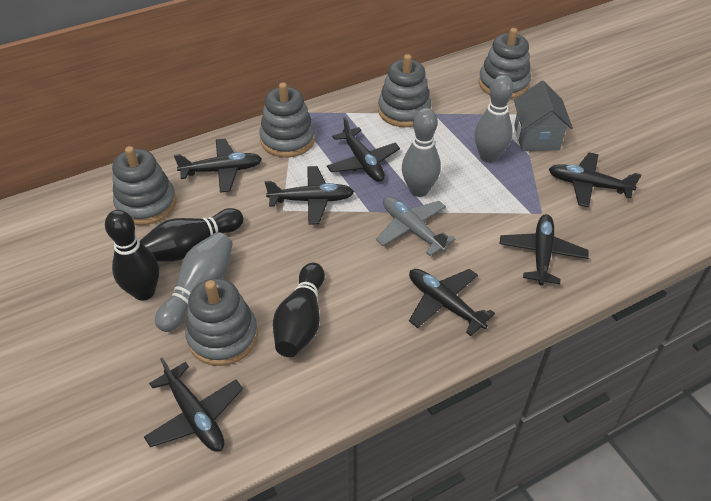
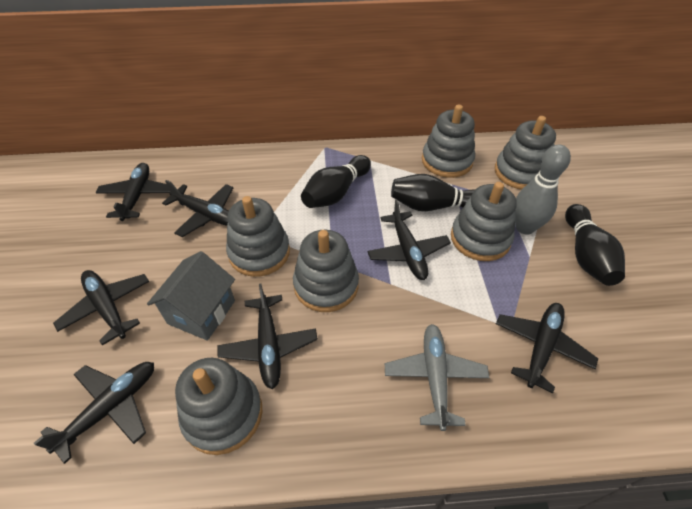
grey bowling pin: 3 -> 1
grey stacking toy: 5 -> 6

